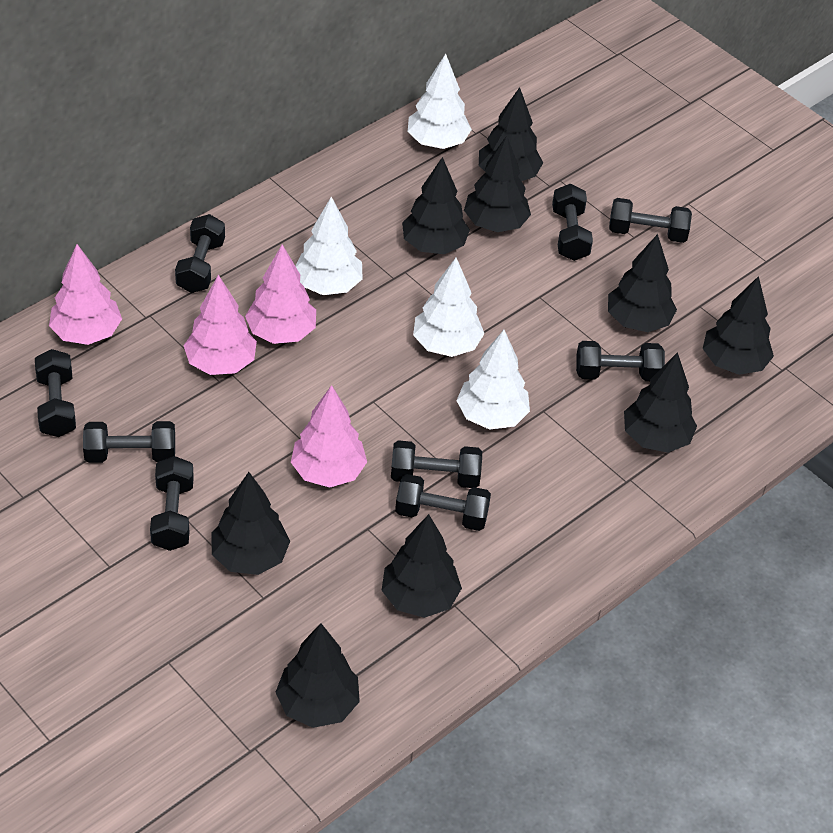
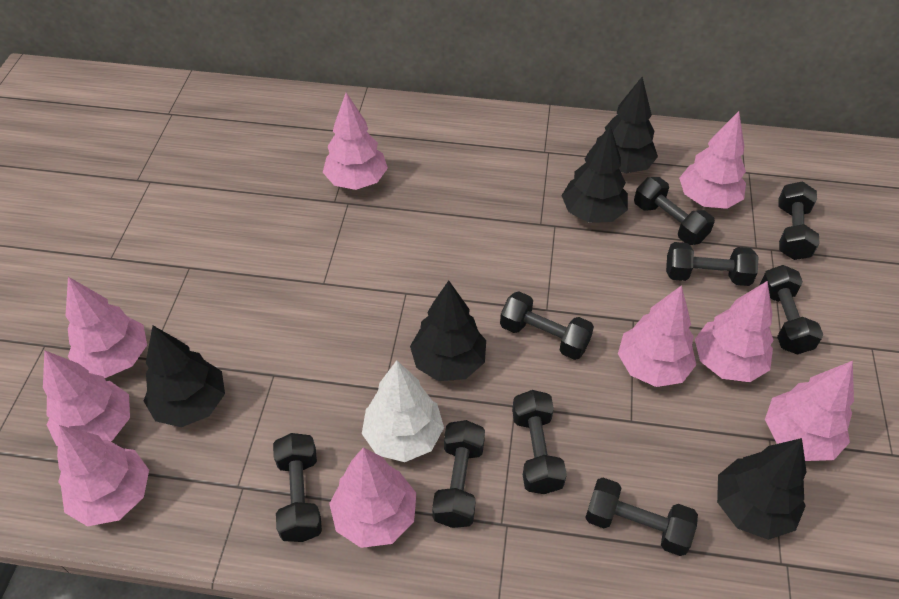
black tree: 9 -> 5
pink tree: 4 -> 9
white tree: 4 -> 1

